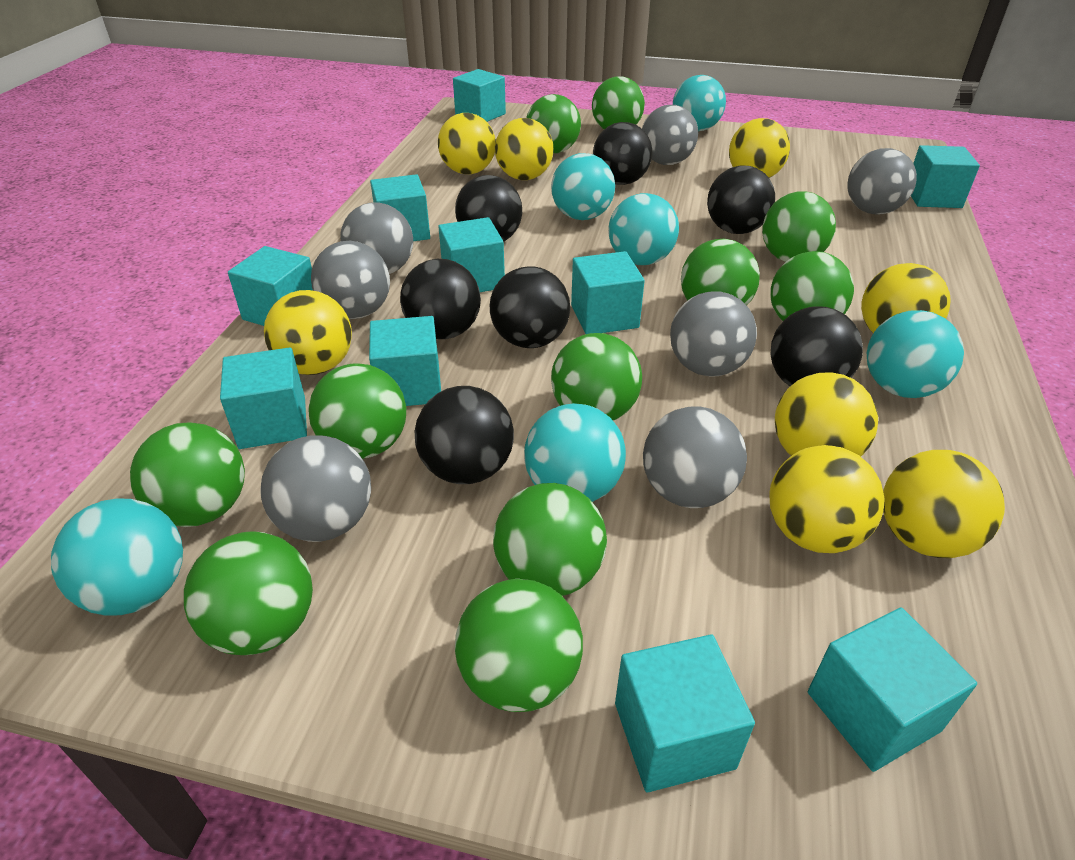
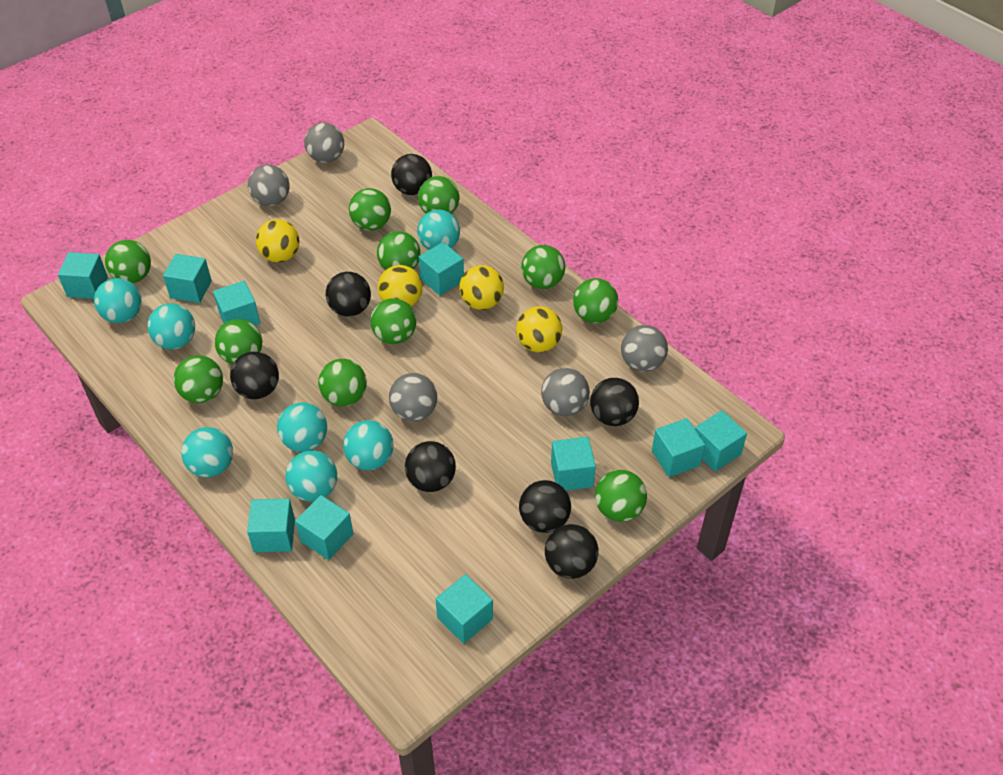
grey ball: 7 -> 5
turquoise ball: 6 -> 7
yellow ball: 8 -> 4

